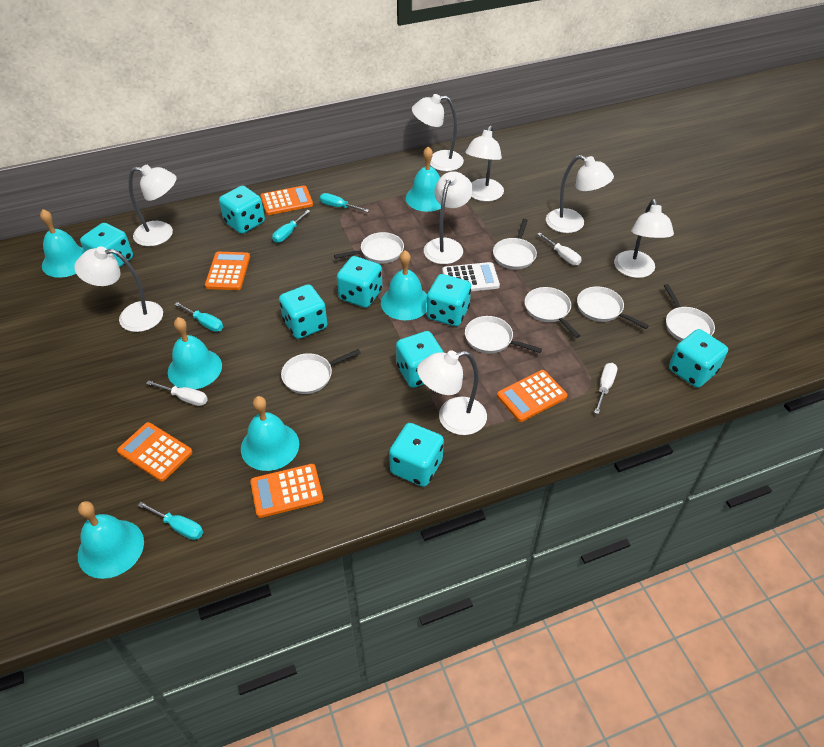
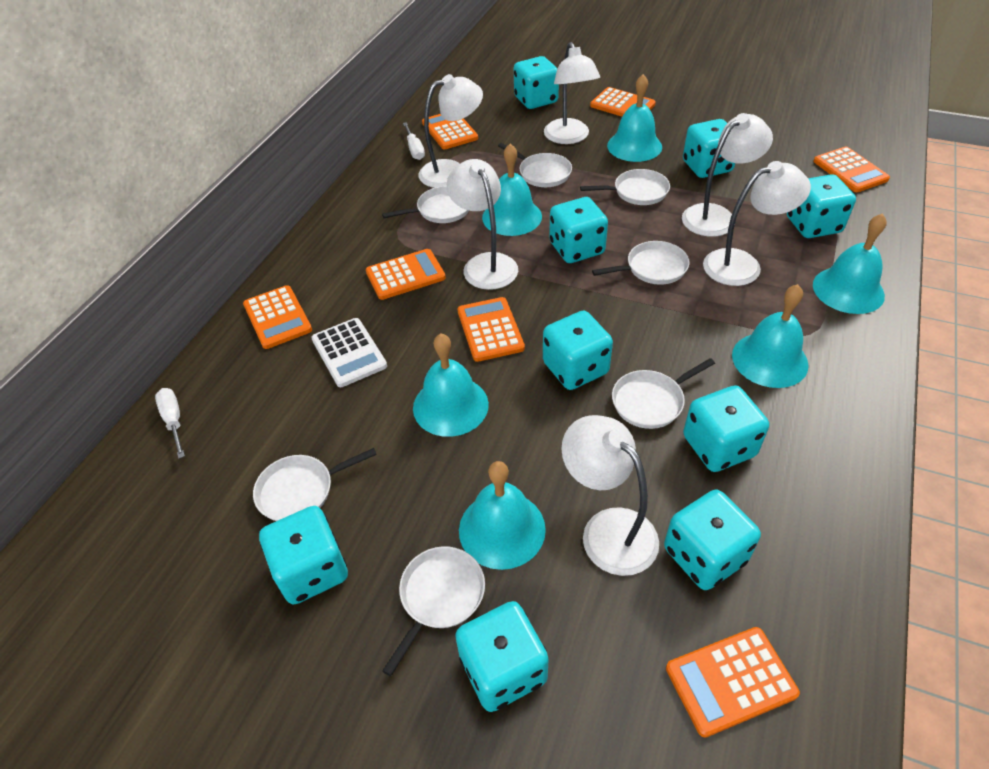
orange calculator: 5 -> 7
turquoise dice: 8 -> 9
turquoise screwdriver: 4 -> 0
white lamp: 8 -> 6
white screwdriver: 3 -> 2

